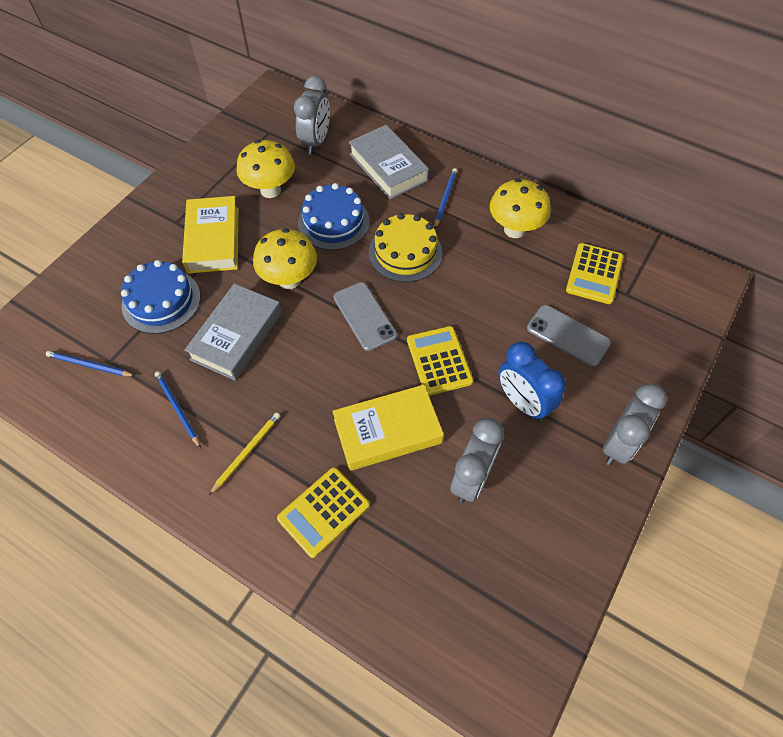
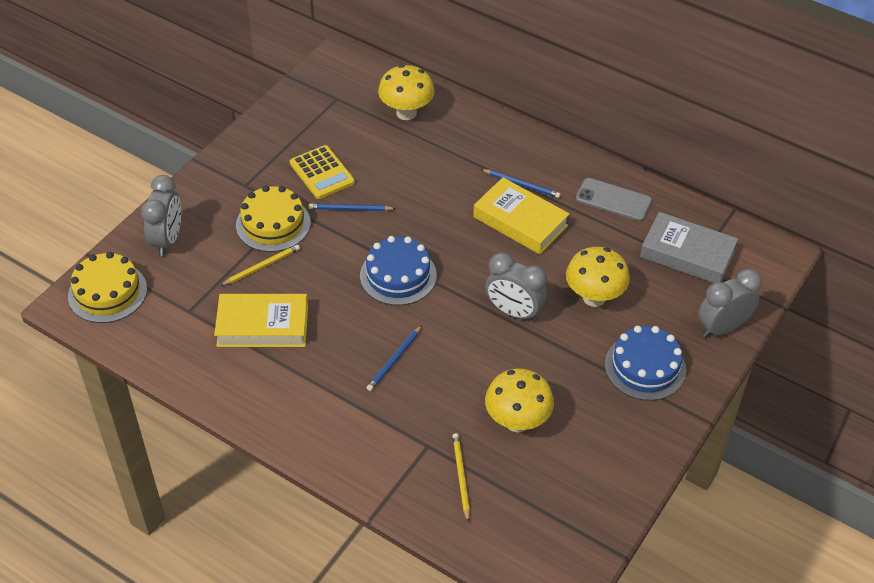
blue clock: 1 -> 0
grey book: 2 -> 1
grey phone: 2 -> 1
yellow cake: 1 -> 2
yellow calculator: 3 -> 1
yellow pencil: 1 -> 2

